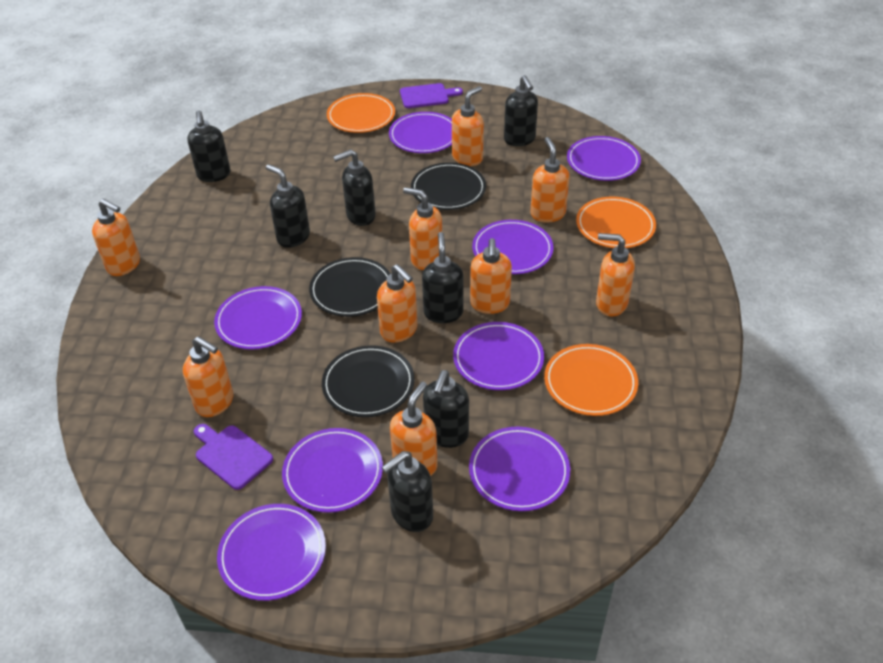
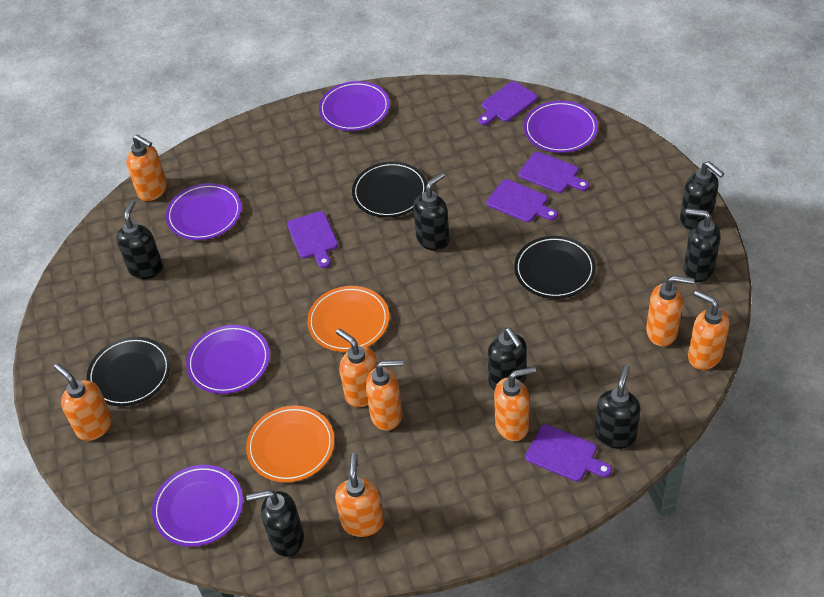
orange plate: 3 -> 2
orange soap dispenser: 9 -> 8
purple cutting board: 2 -> 5
purple plate: 8 -> 5

